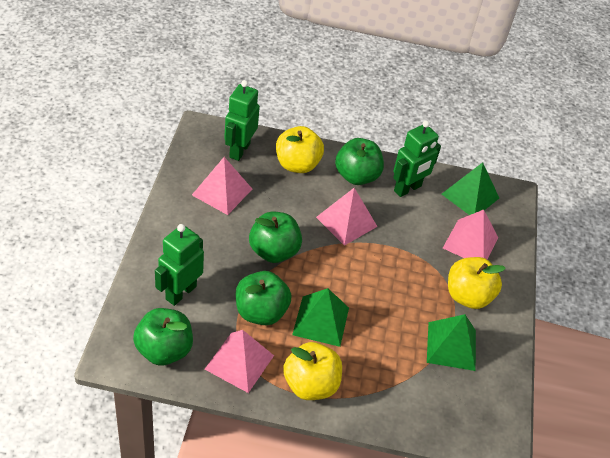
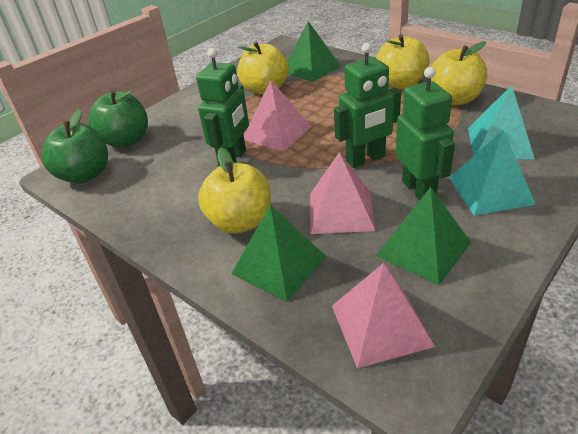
green apple: 4 -> 2
pink pyramid: 4 -> 3
turquoise pyramid: 0 -> 2
yellow apple: 3 -> 4

